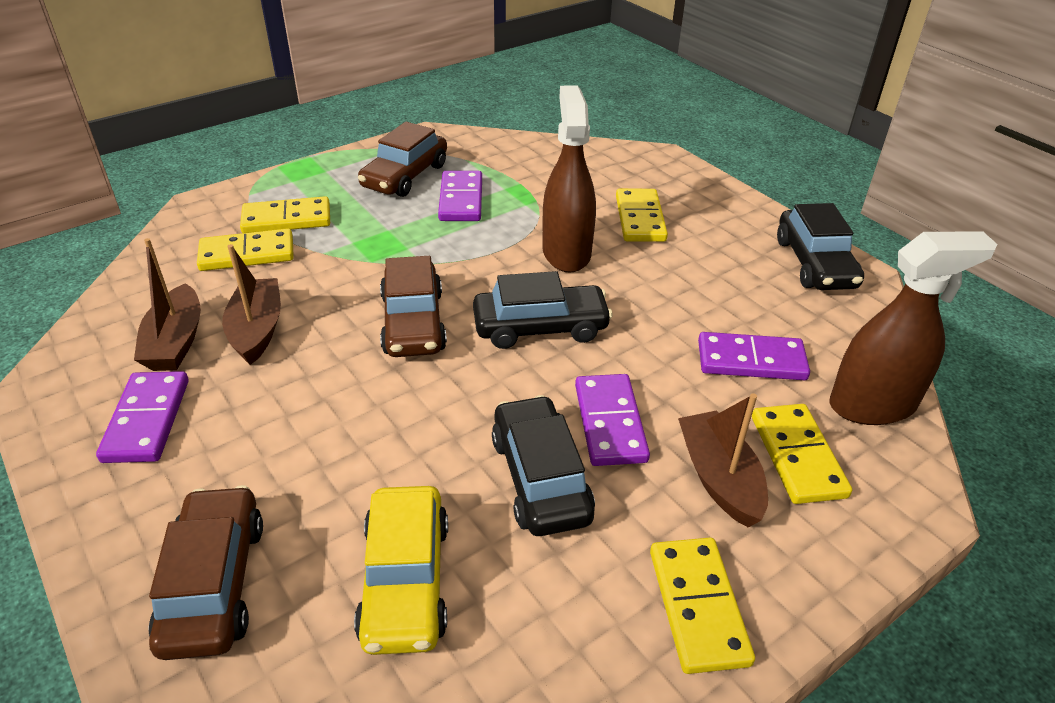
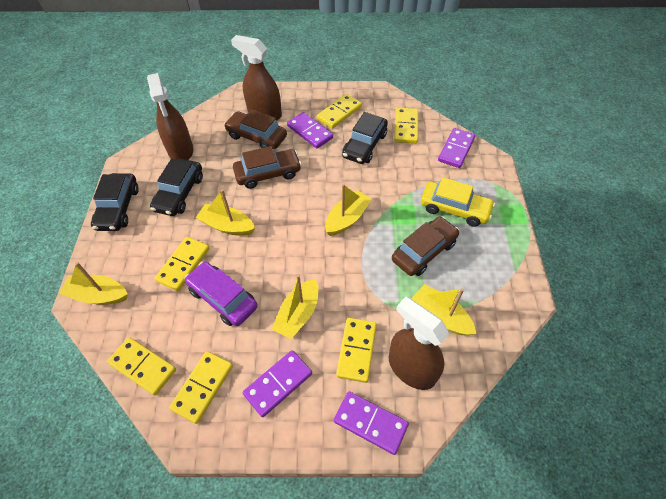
brown boat: 3 -> 0
brown spray bottle: 2 -> 3
purple car: 0 -> 1
yellow boat: 0 -> 5
yellow domino: 5 -> 6

